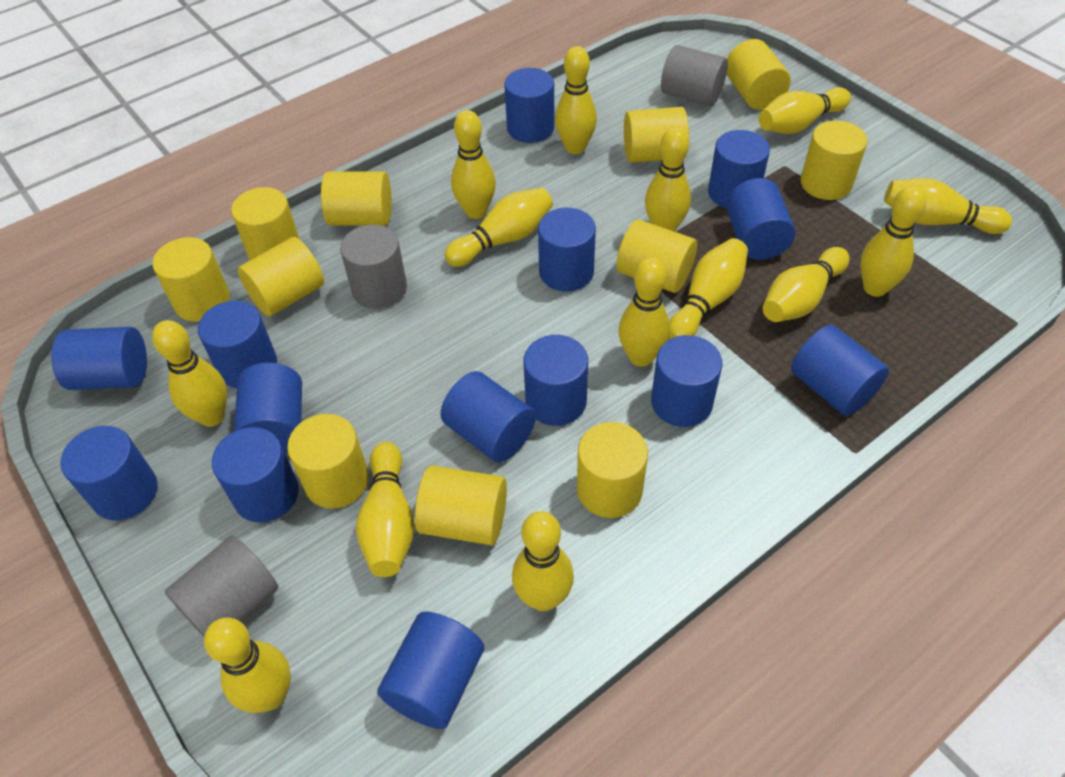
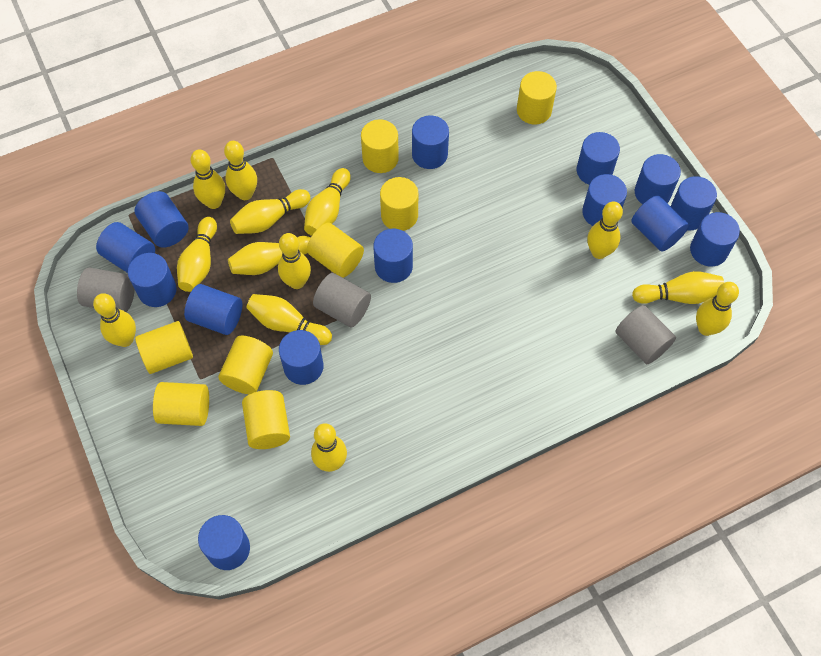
yellow bowling pin: 14 -> 13
yellow cylinder: 11 -> 8

